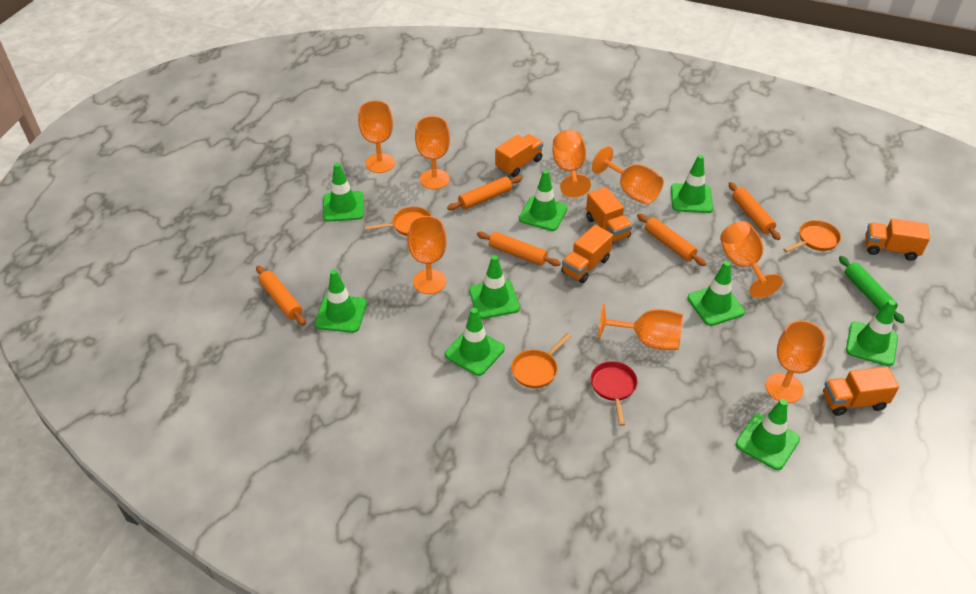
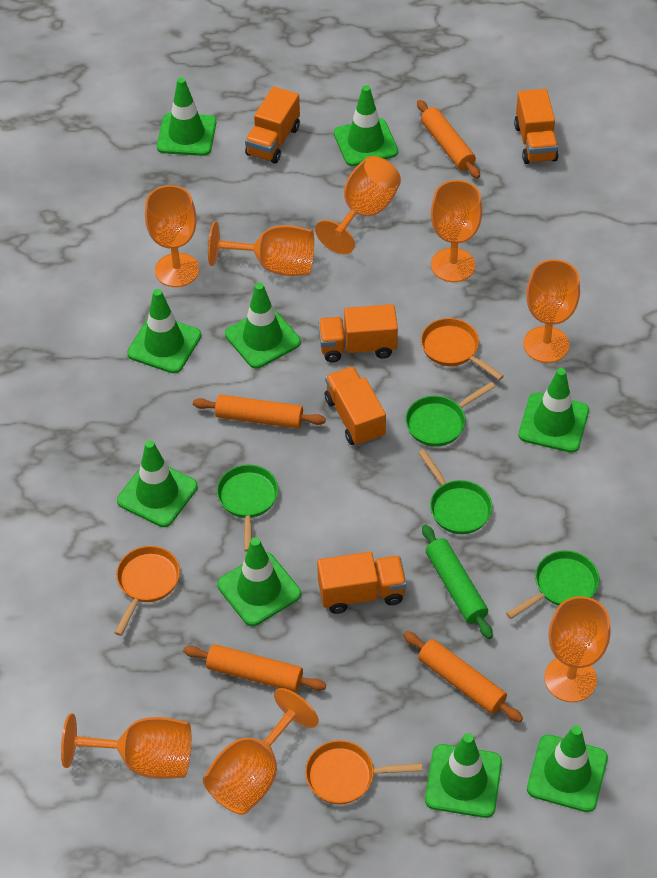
green pan: 0 -> 4
orange rolling pin: 5 -> 4
red pan: 1 -> 0

